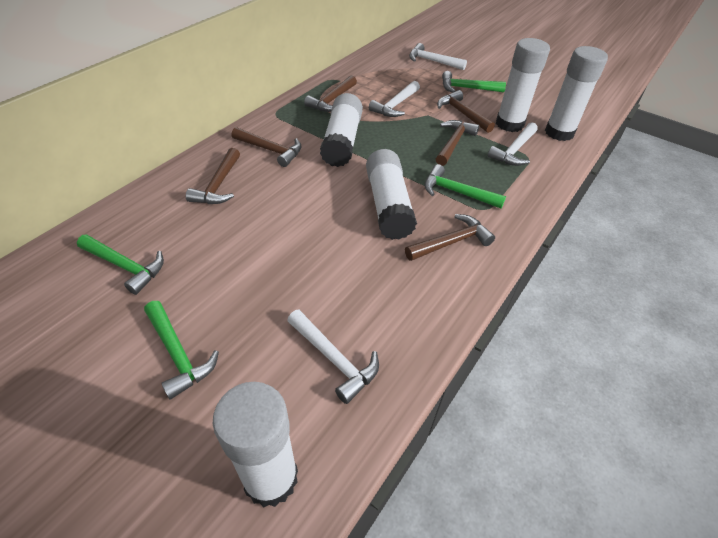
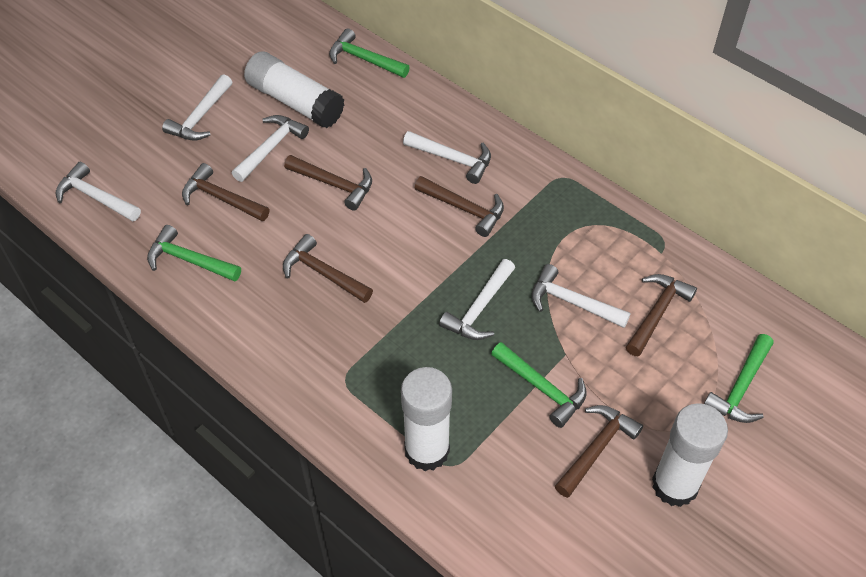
white glue stick: 5 -> 3
white hammer: 4 -> 6

